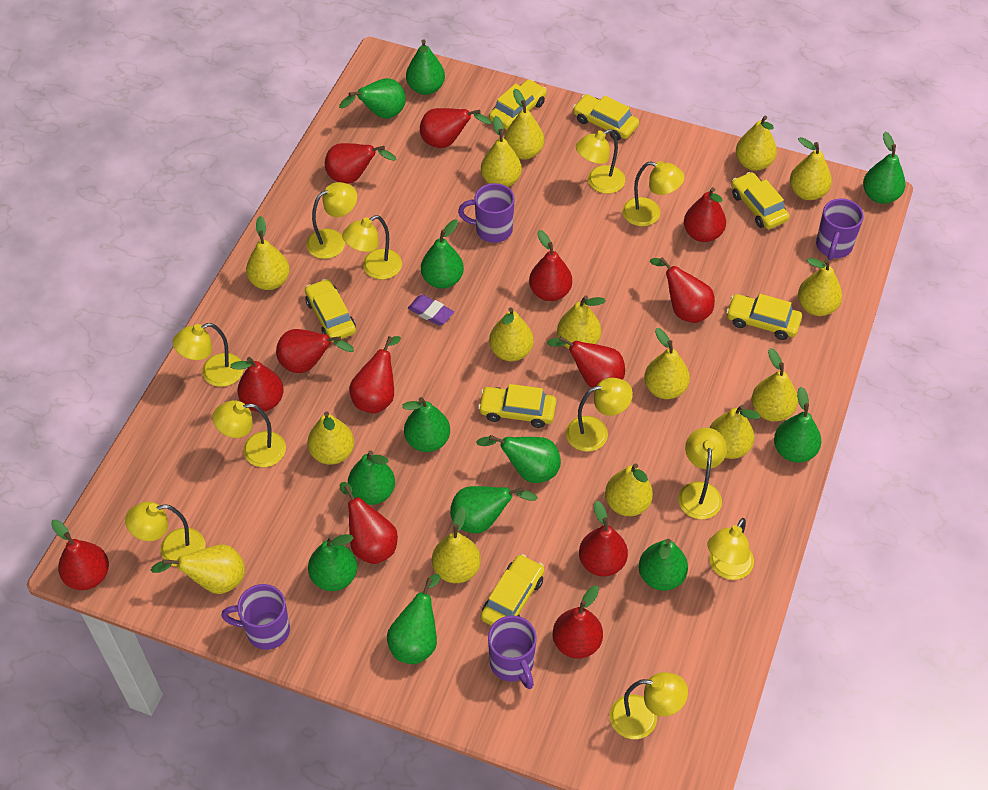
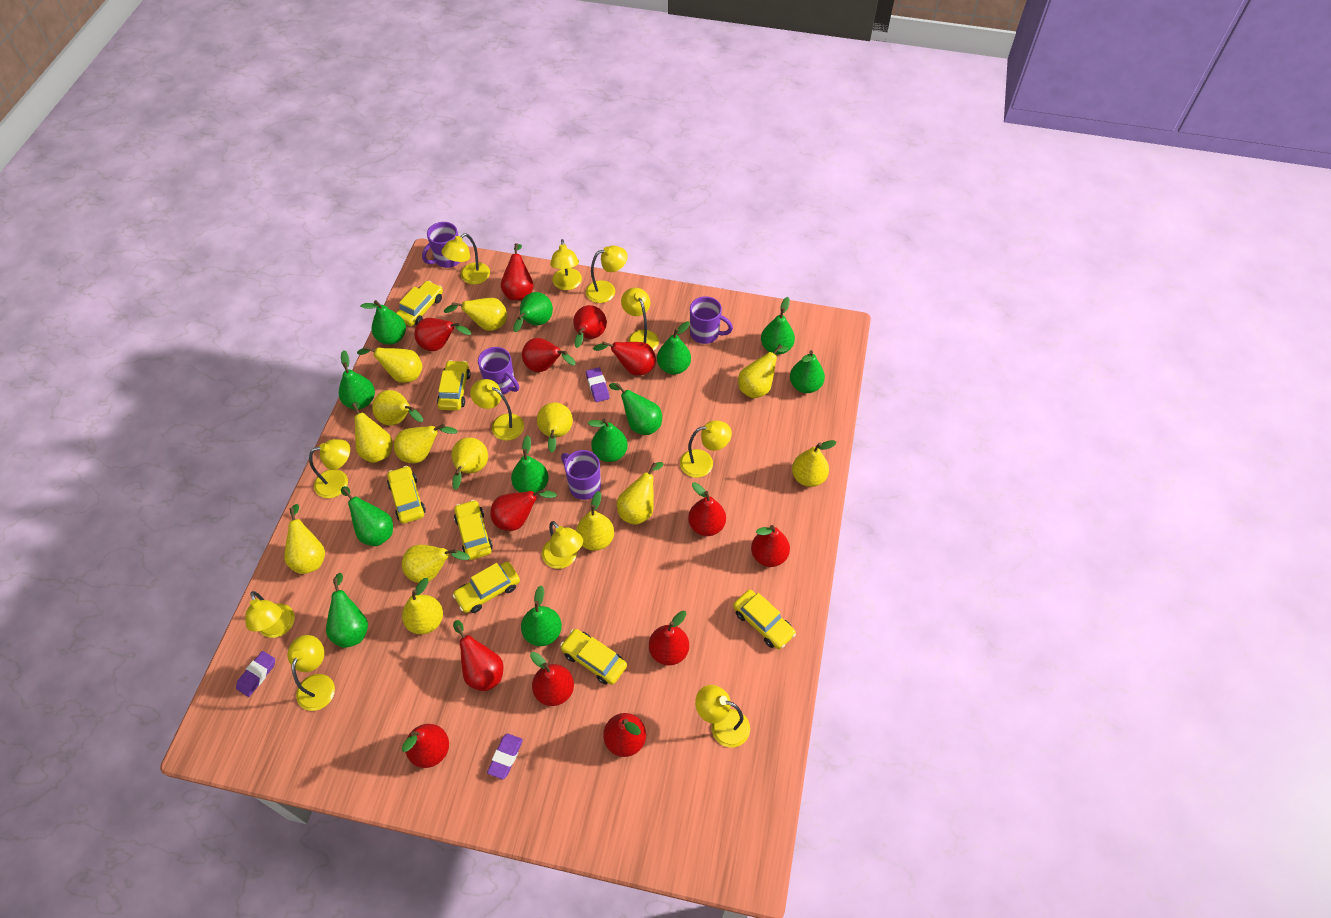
purple eraser: 1 -> 3
yellow pear: 15 -> 14

